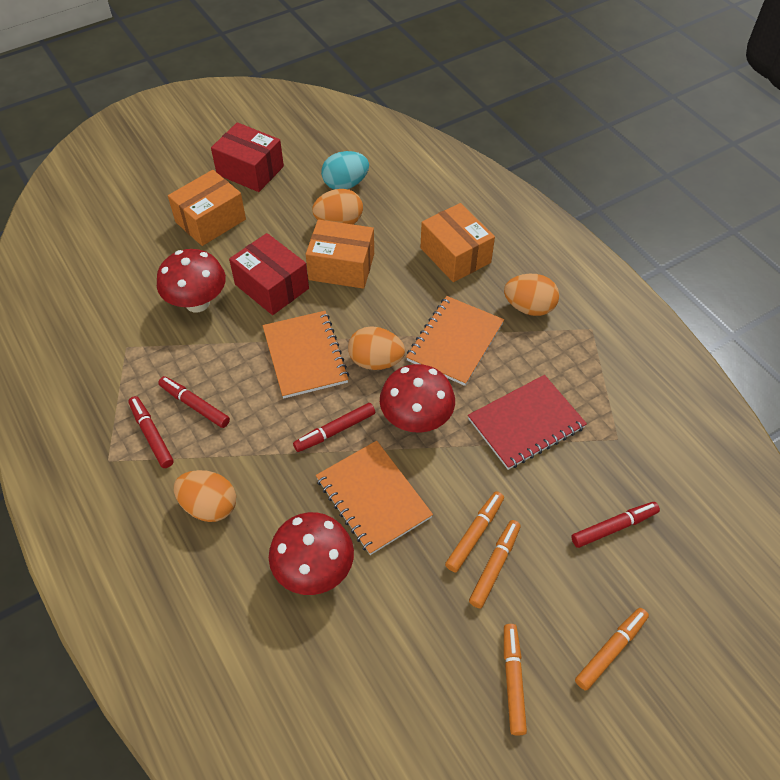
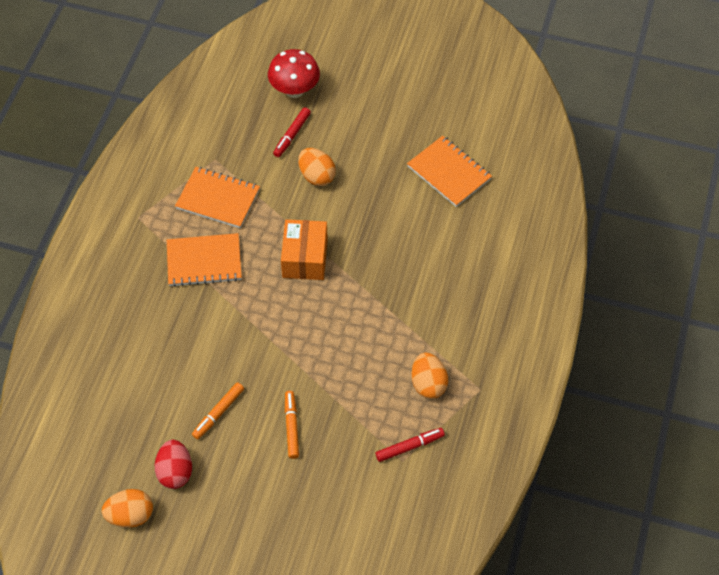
orange box: 3 -> 1
orange egg: 4 -> 3
orange marker: 4 -> 2
red box: 2 -> 0
red egg: 0 -> 1
red marker: 4 -> 2
red mushroom: 3 -> 1
red notebook: 1 -> 0
turquoise egg: 1 -> 0

